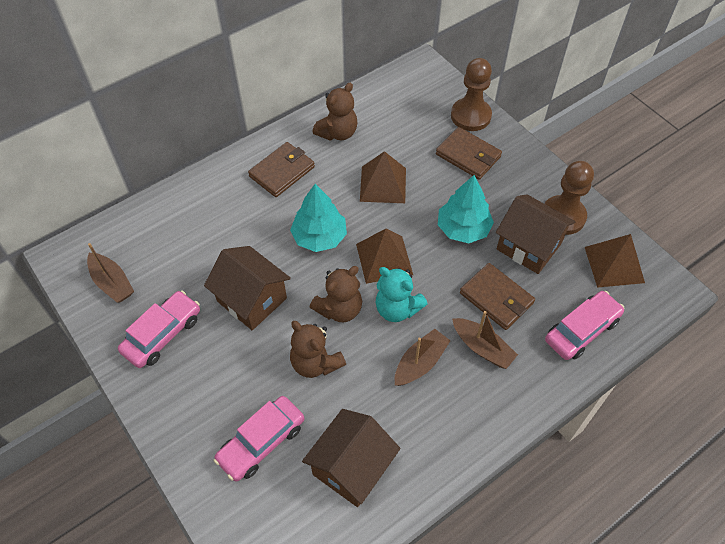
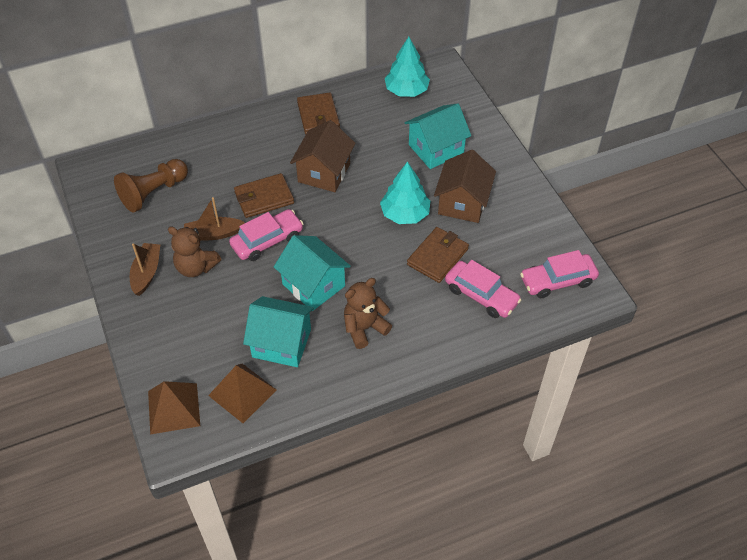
brown boat: 3 -> 2
brown house: 3 -> 2
brown pawn: 2 -> 1
brown pyramid: 3 -> 2
brown teddy bear: 3 -> 2
turquoise house: 0 -> 3
turquoise teddy bear: 1 -> 0

